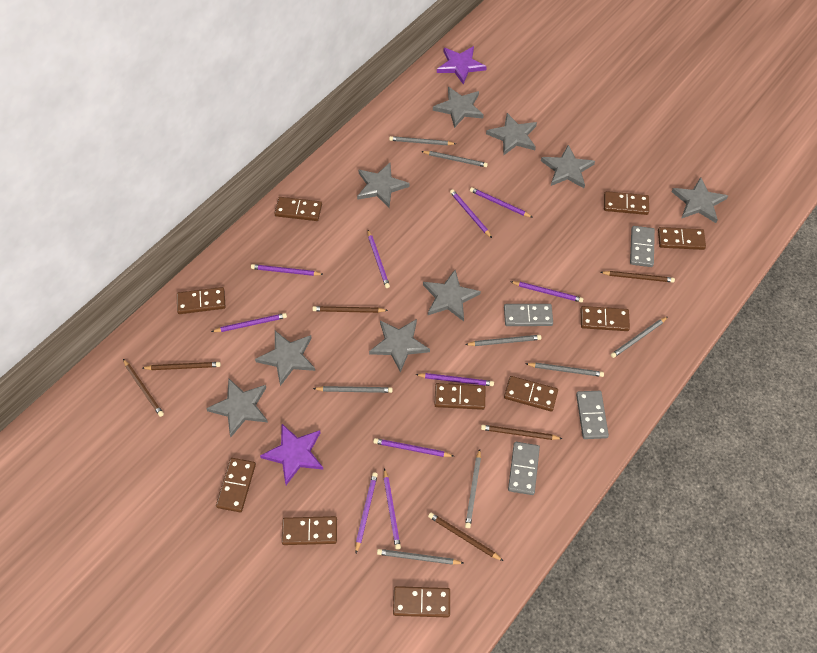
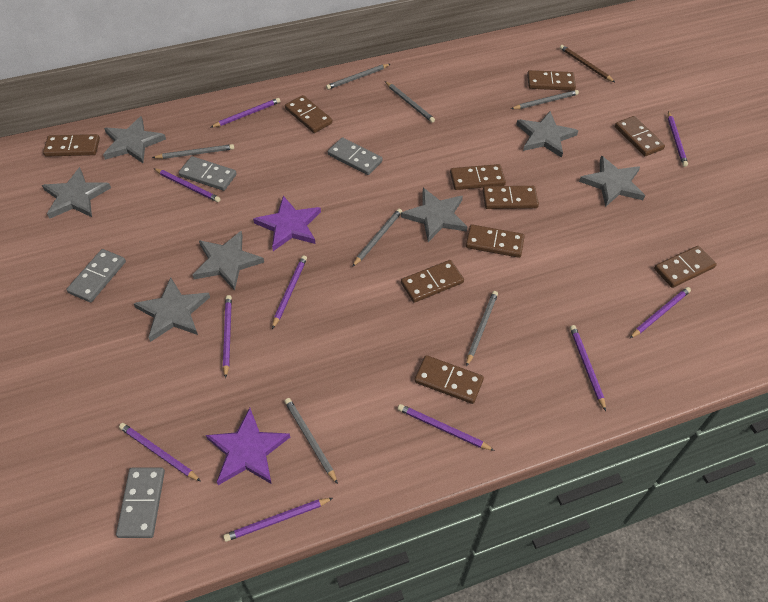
brown pencil: 6 -> 1
grey pencil: 8 -> 7
grey star: 9 -> 7

